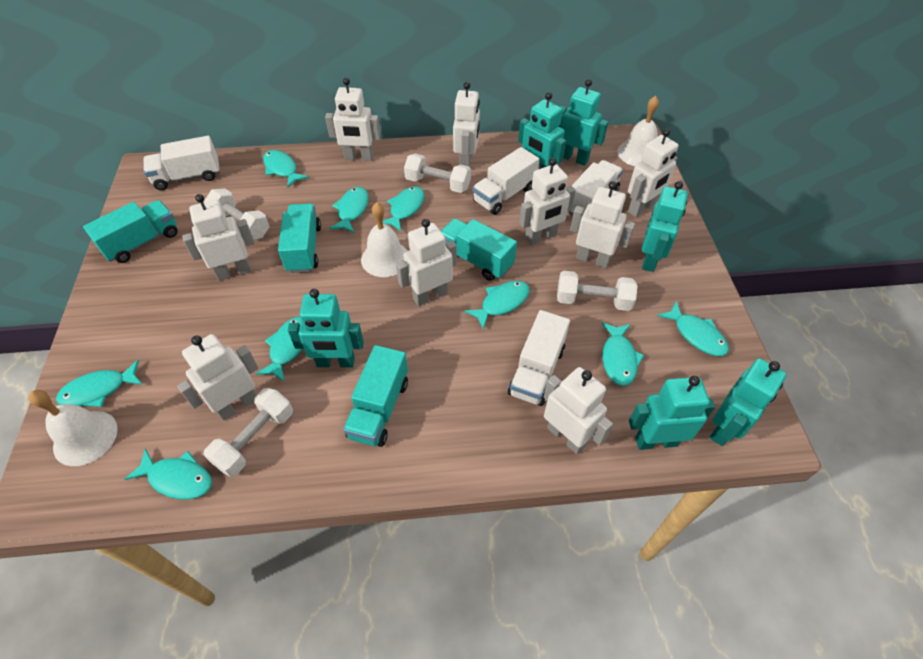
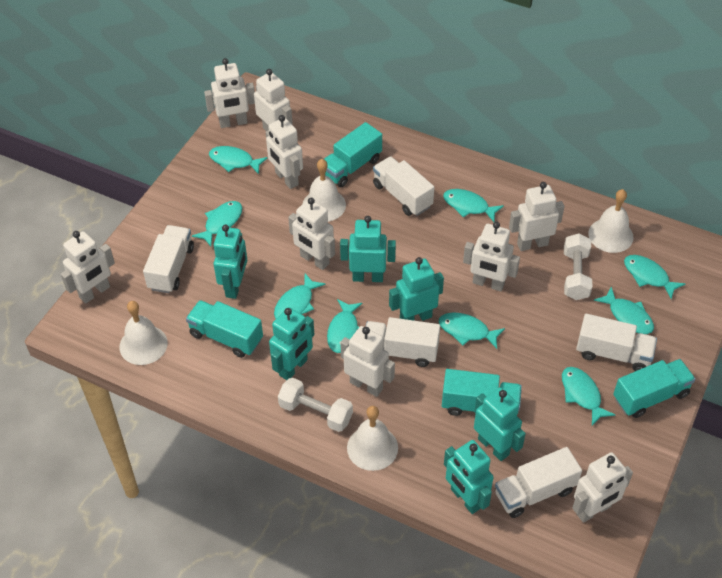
white bell: 3 -> 4
white dumbbell: 4 -> 2
white truck: 4 -> 5

